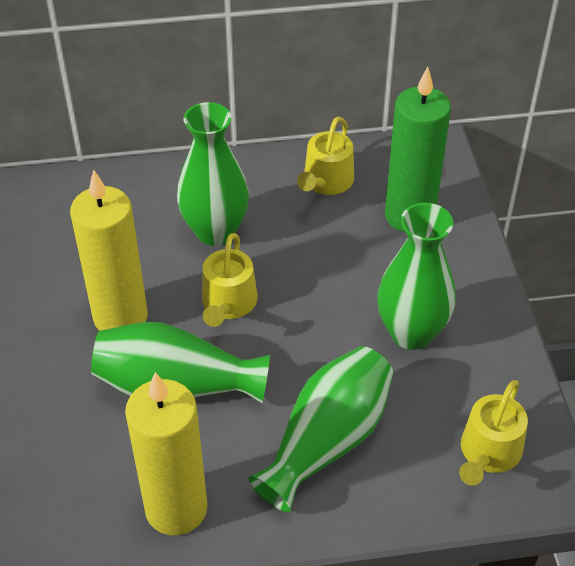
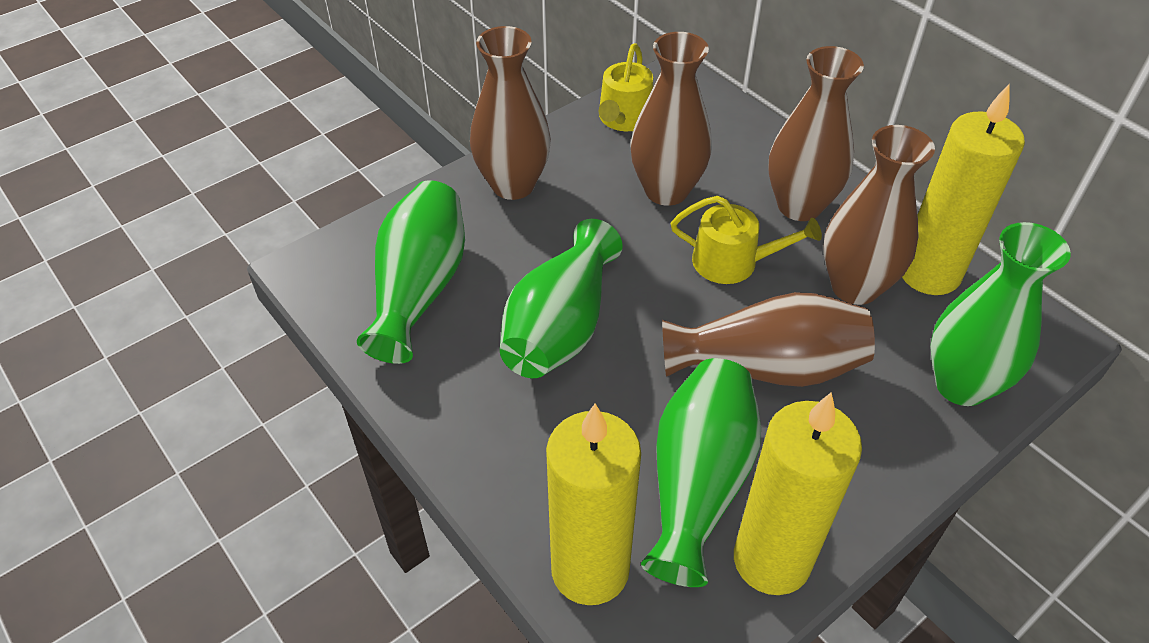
brown vase: 0 -> 5
green candle: 1 -> 0
yellow candle: 2 -> 3
yellow watering can: 3 -> 2

